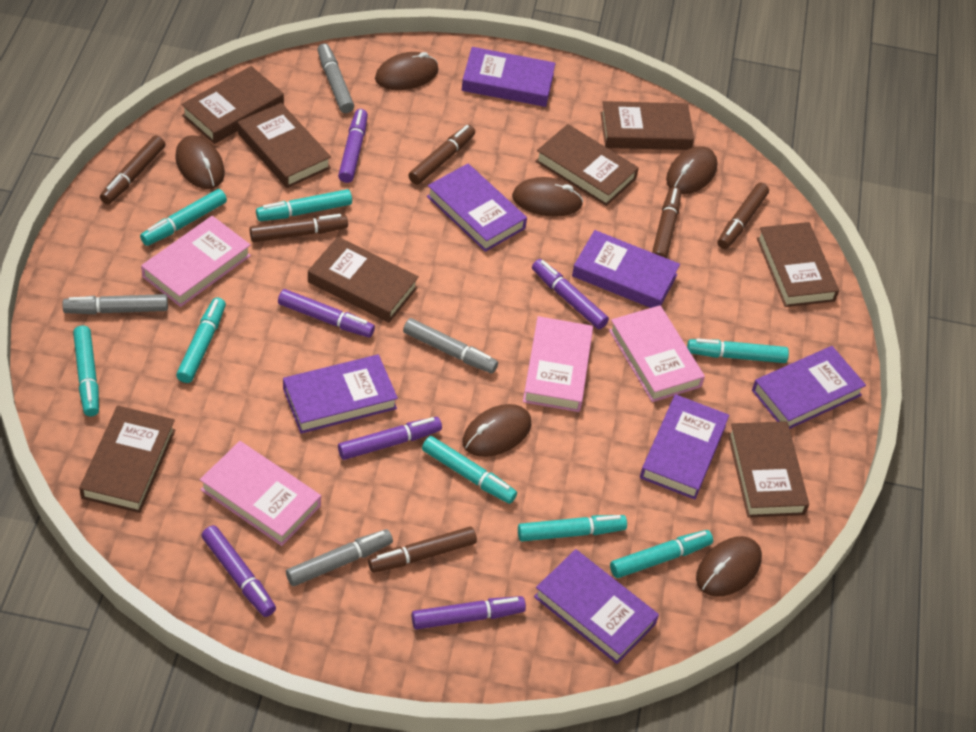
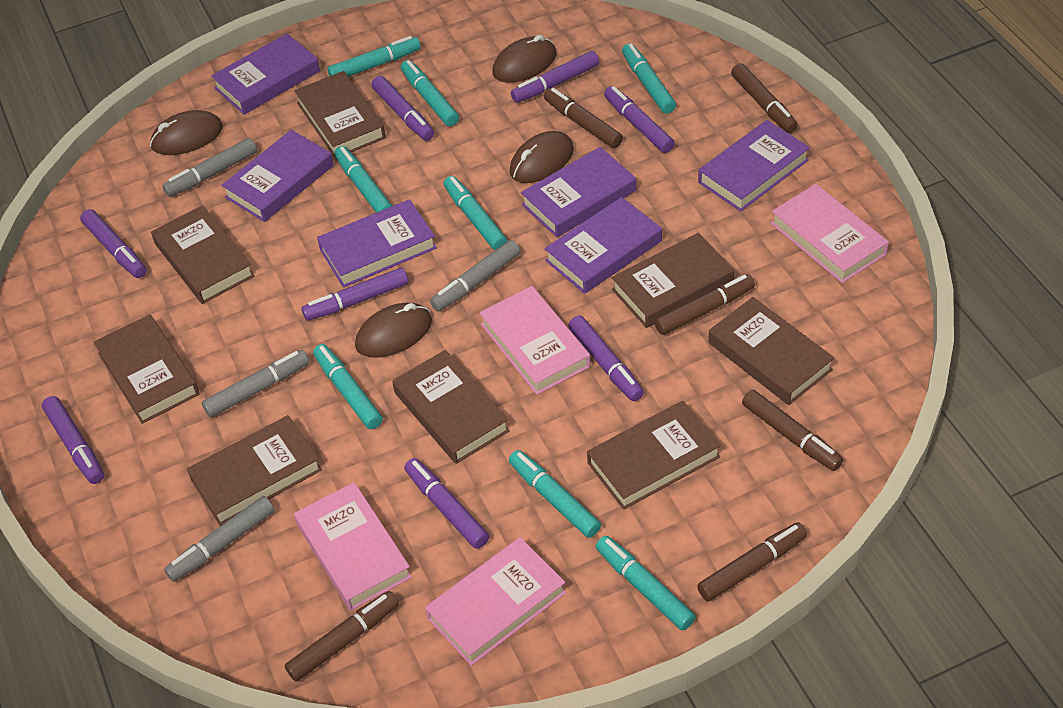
brown mouse: 6 -> 4
purple book: 7 -> 6
purple marker: 6 -> 8

